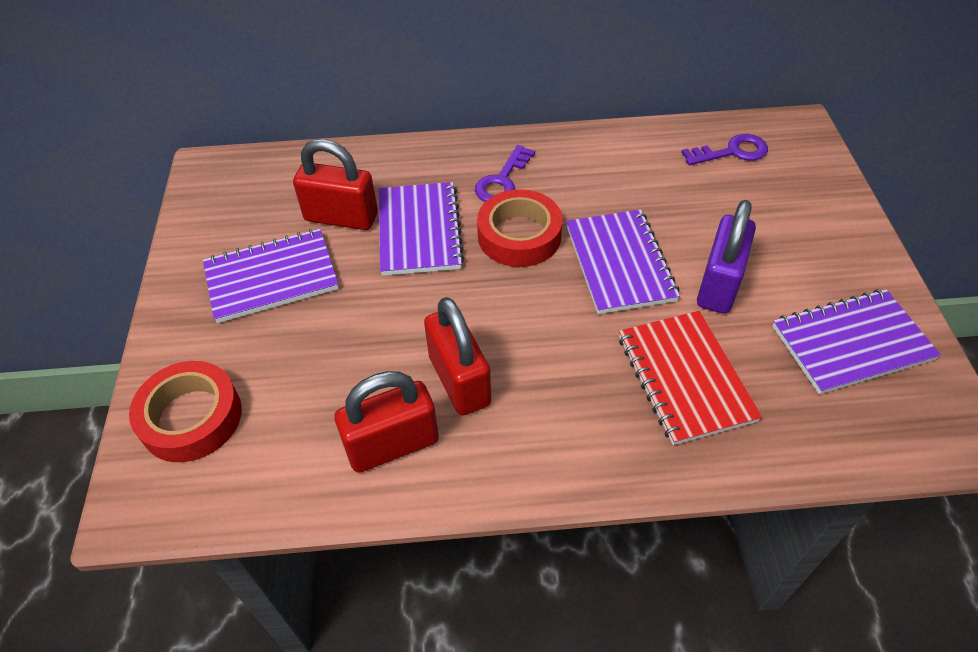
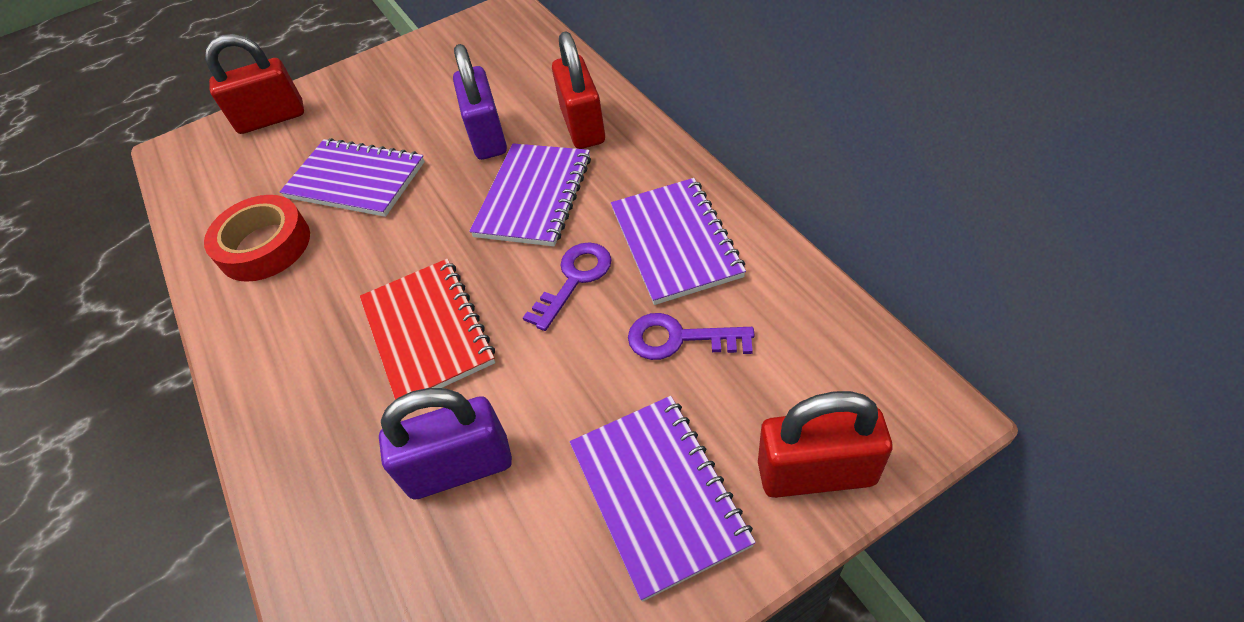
purple padlock: 1 -> 2
red tape: 2 -> 1

